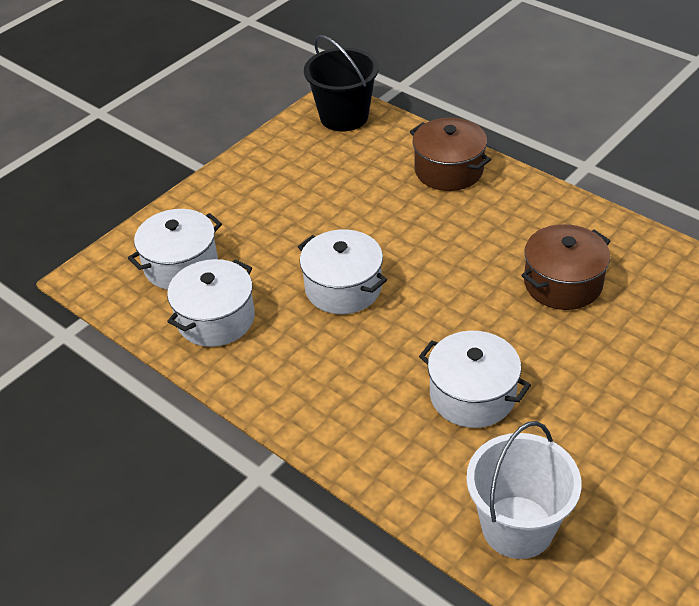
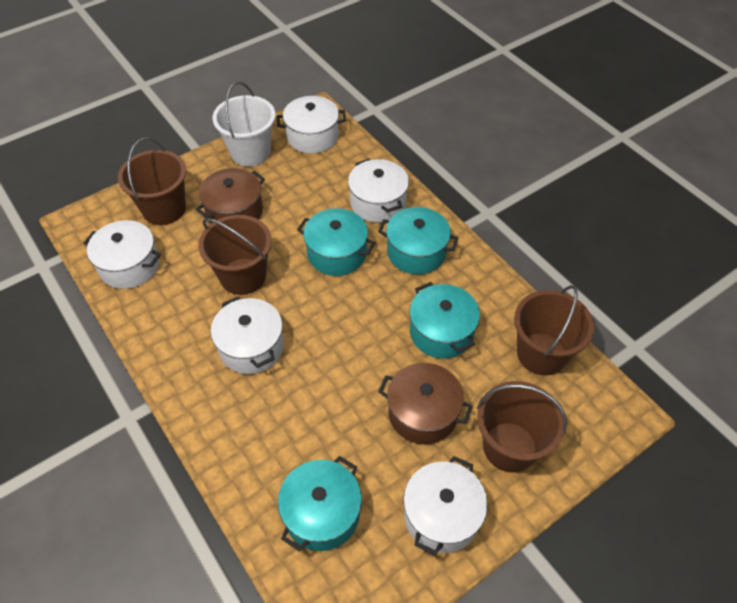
black bucket: 1 -> 0
brown bucket: 0 -> 4
turquoise pot: 0 -> 4
white pot: 4 -> 5

